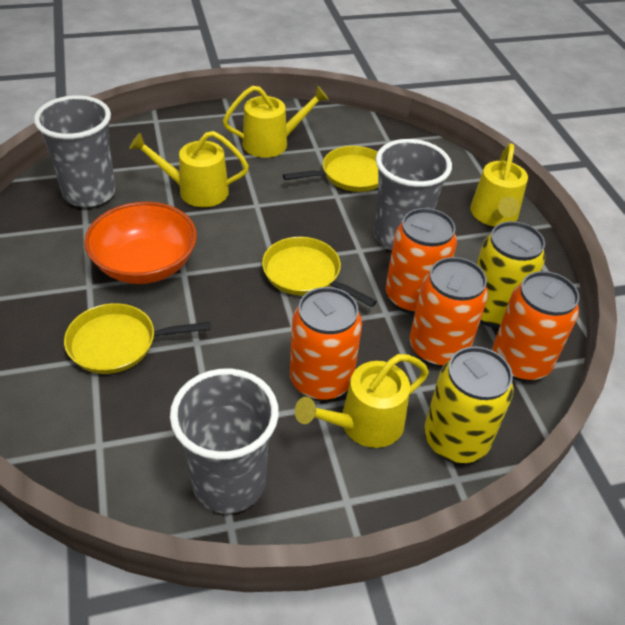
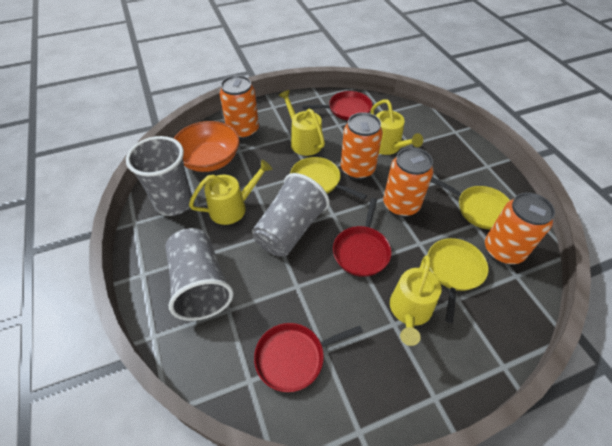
red pan: 0 -> 3
yellow can: 2 -> 0

